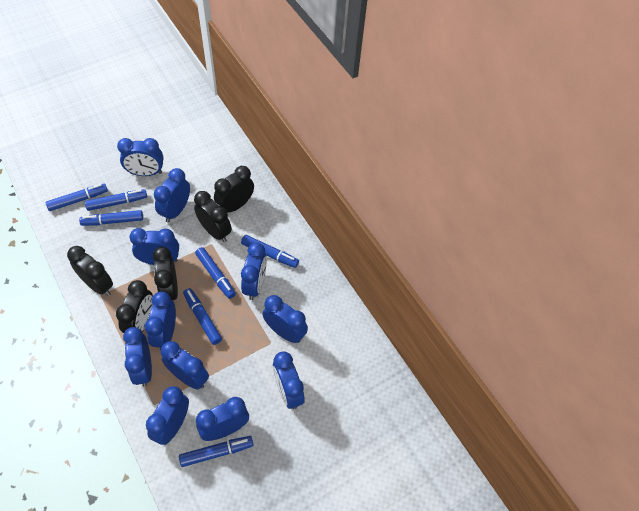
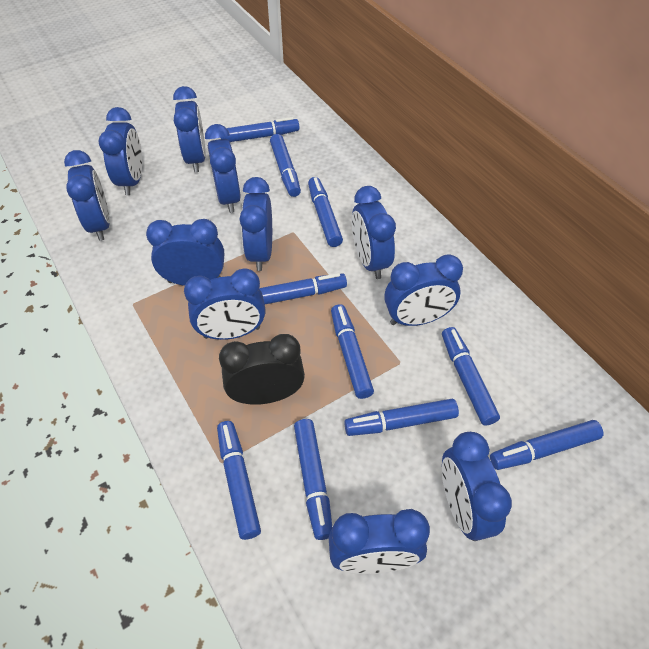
black clock: 5 -> 1
blue marker: 7 -> 10

